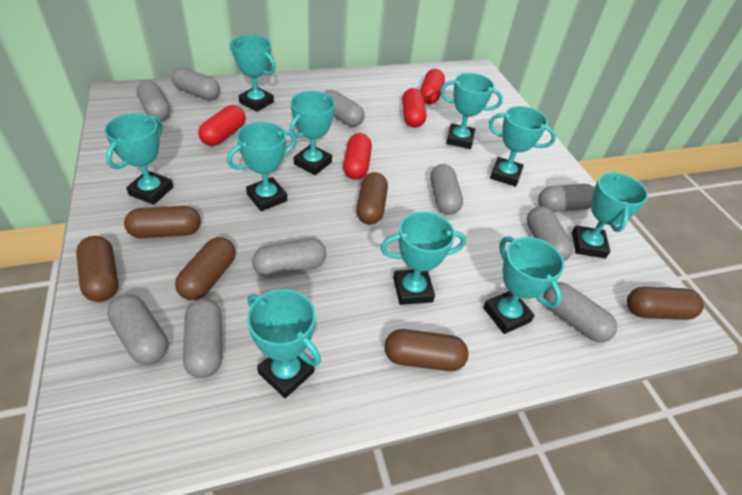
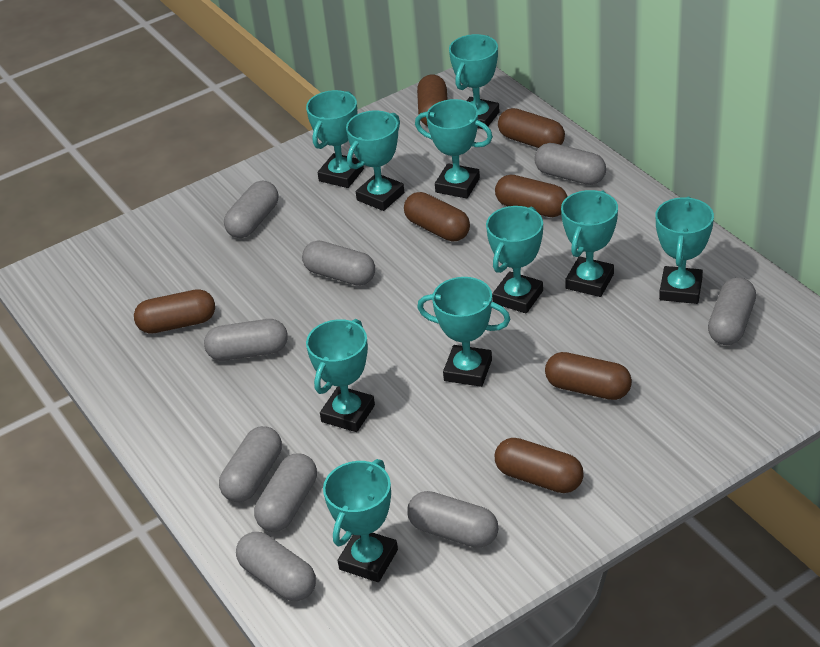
brown capsule: 6 -> 7
grey capsule: 10 -> 9
red capsule: 4 -> 0

